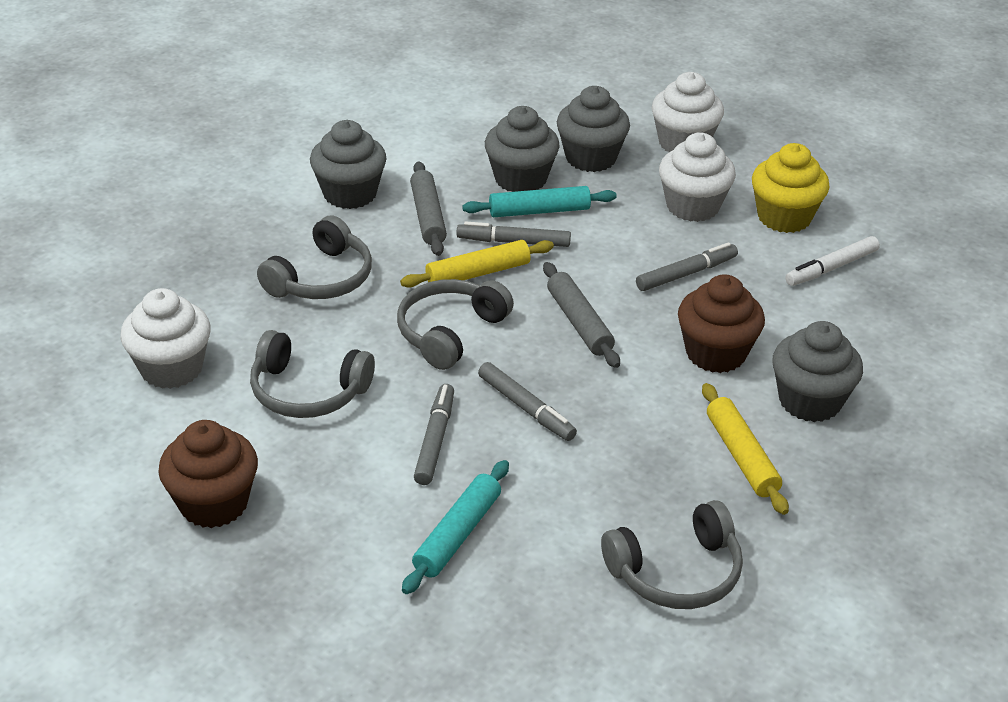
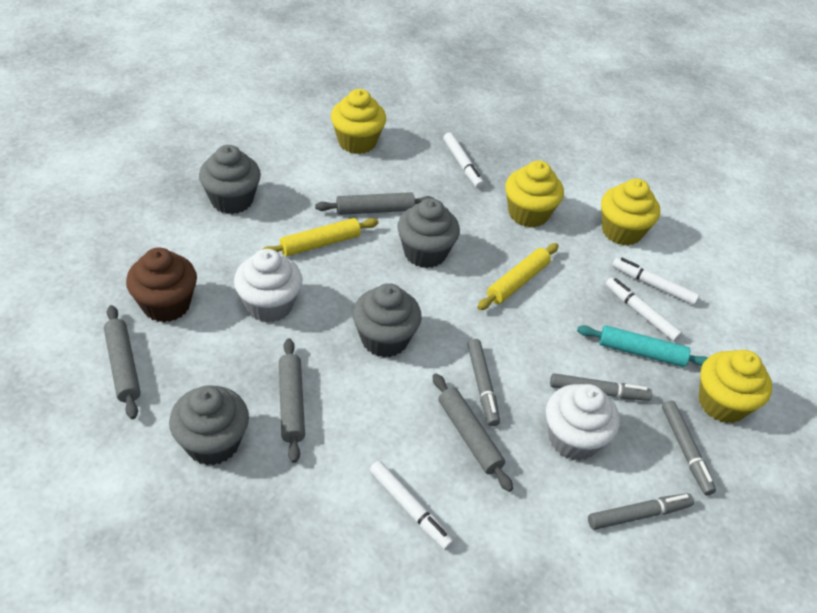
brown cupcake: 2 -> 1
grey headphones: 4 -> 0
grey rolling pin: 2 -> 4
turquoise rolling pin: 2 -> 1
white cupcake: 3 -> 2
white marker: 1 -> 4
yellow cupcake: 1 -> 4

